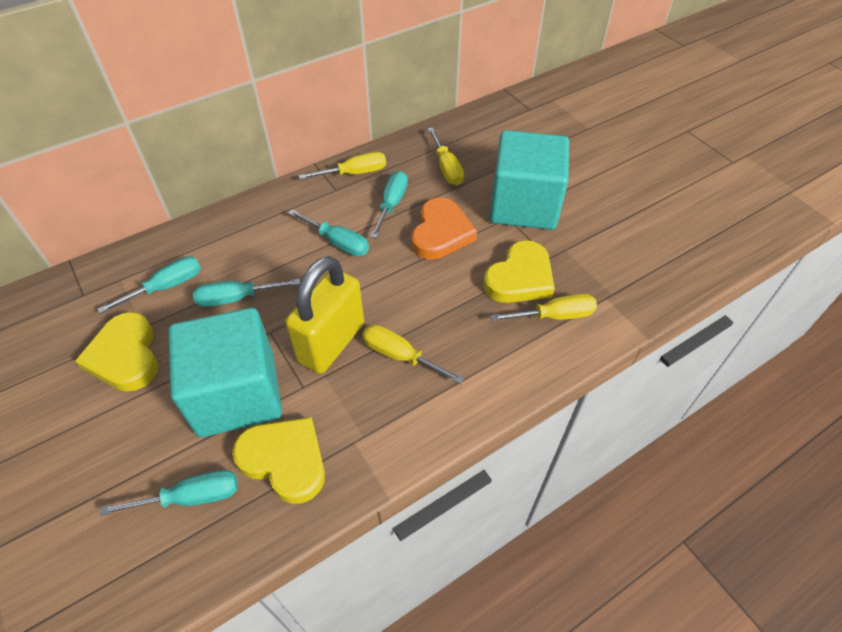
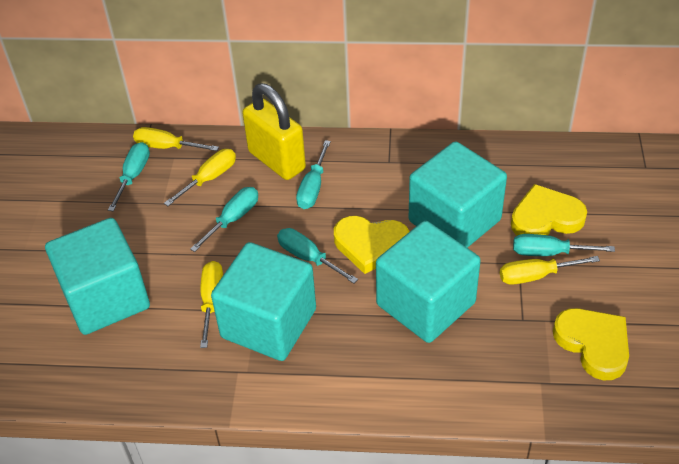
orange heart: 1 -> 0
turquoise cube: 2 -> 4

